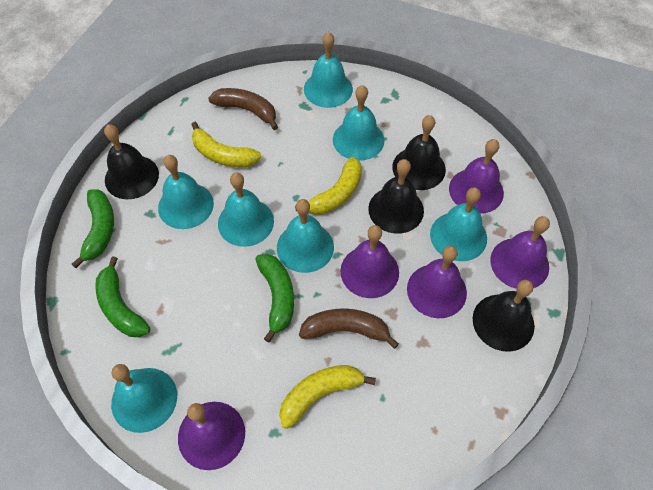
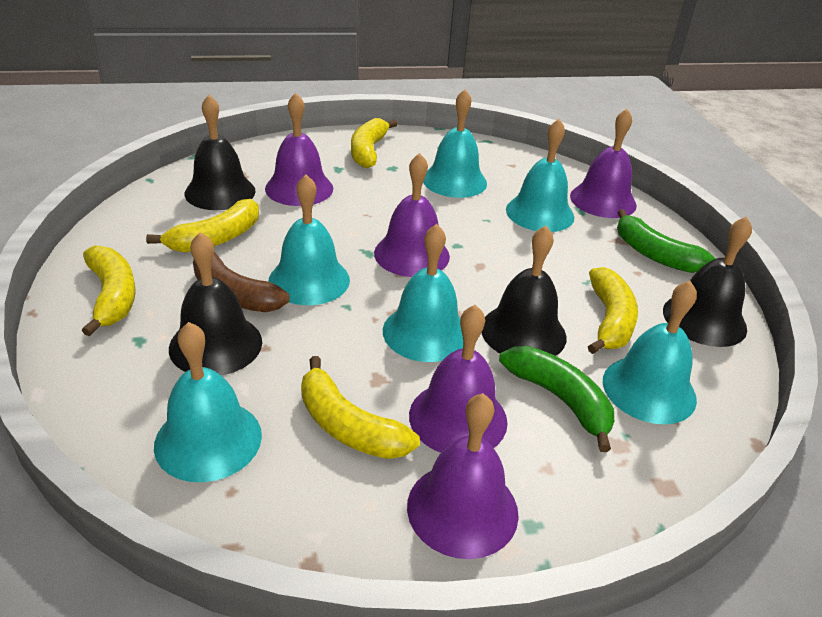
brown banana: 2 -> 1
green banana: 3 -> 2
turquoise bell: 7 -> 6
yellow banana: 3 -> 5

